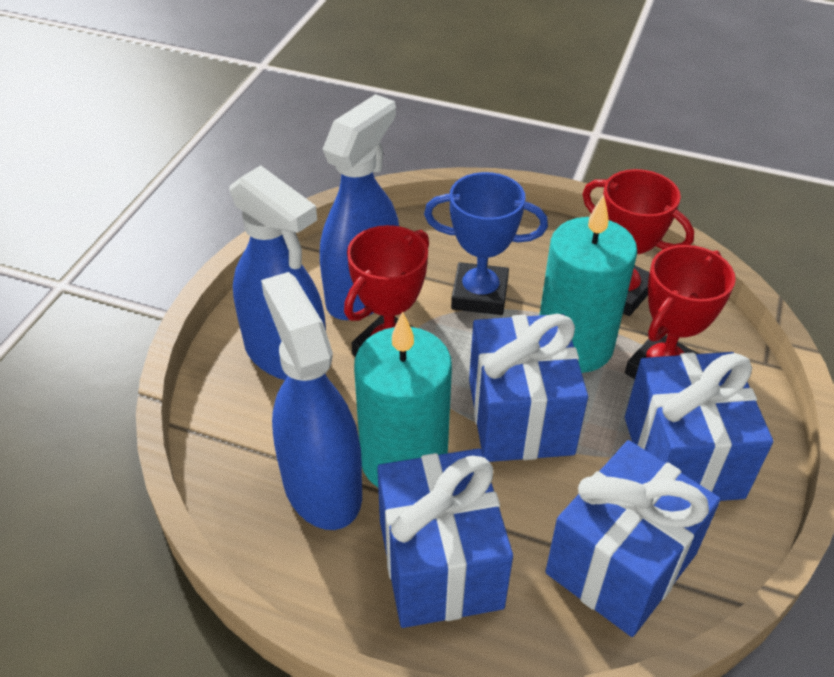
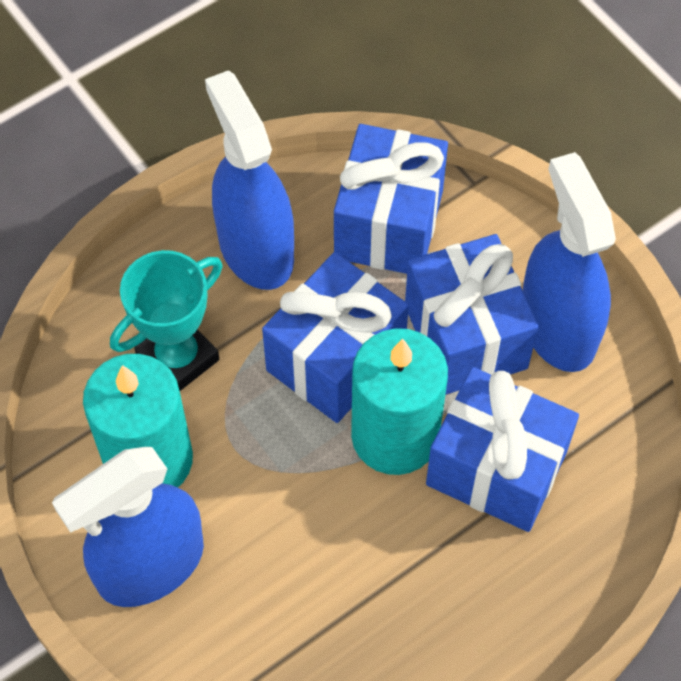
blue trophy: 1 -> 0
red trophy: 3 -> 0
turquoise trophy: 0 -> 1

